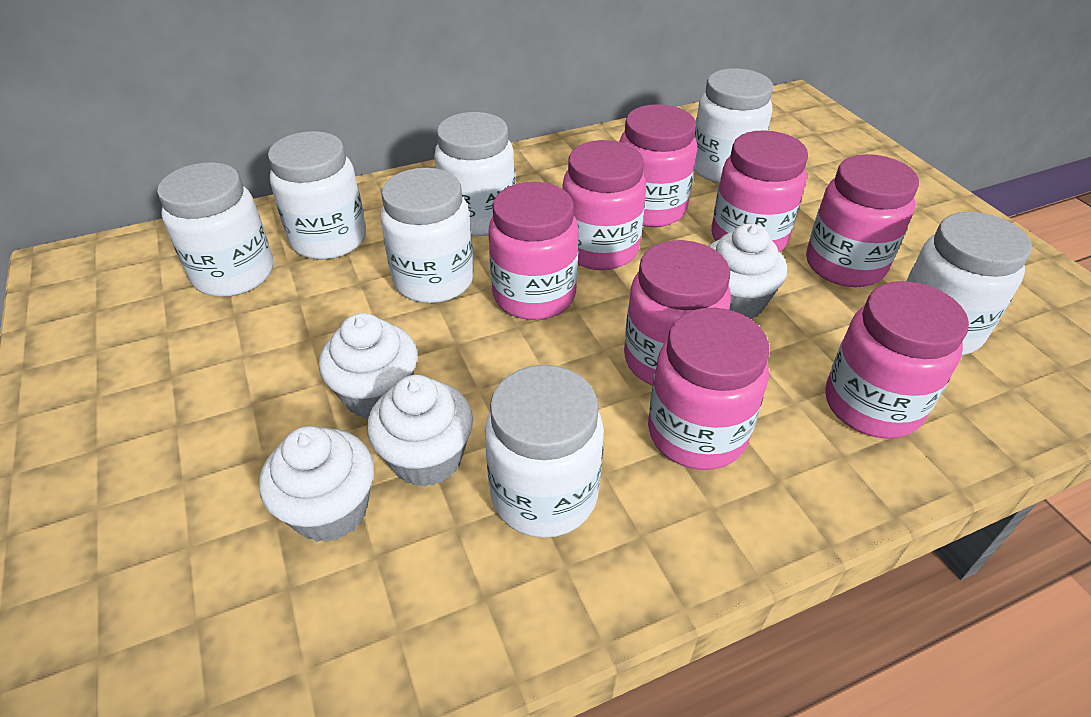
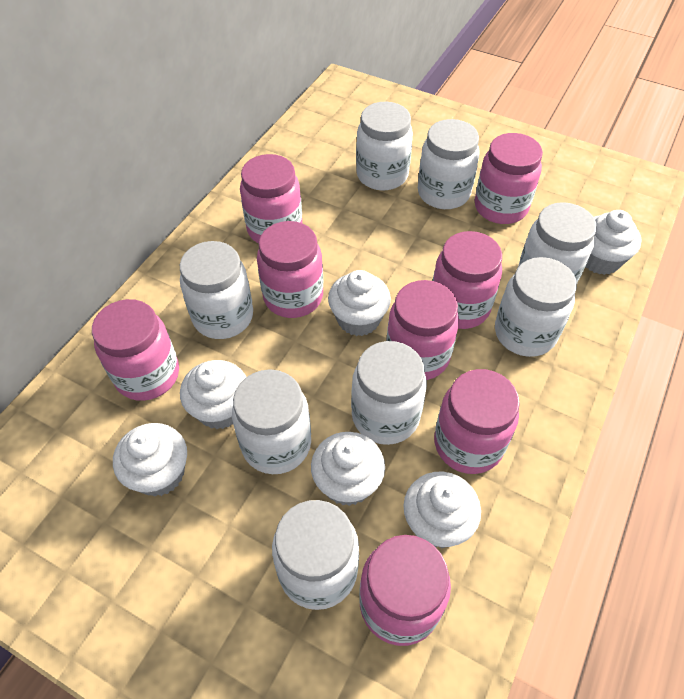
white cupcake: 4 -> 6
white jar: 7 -> 8

